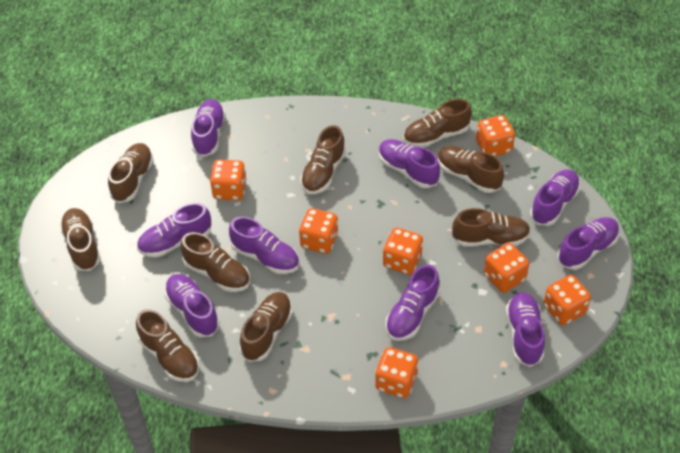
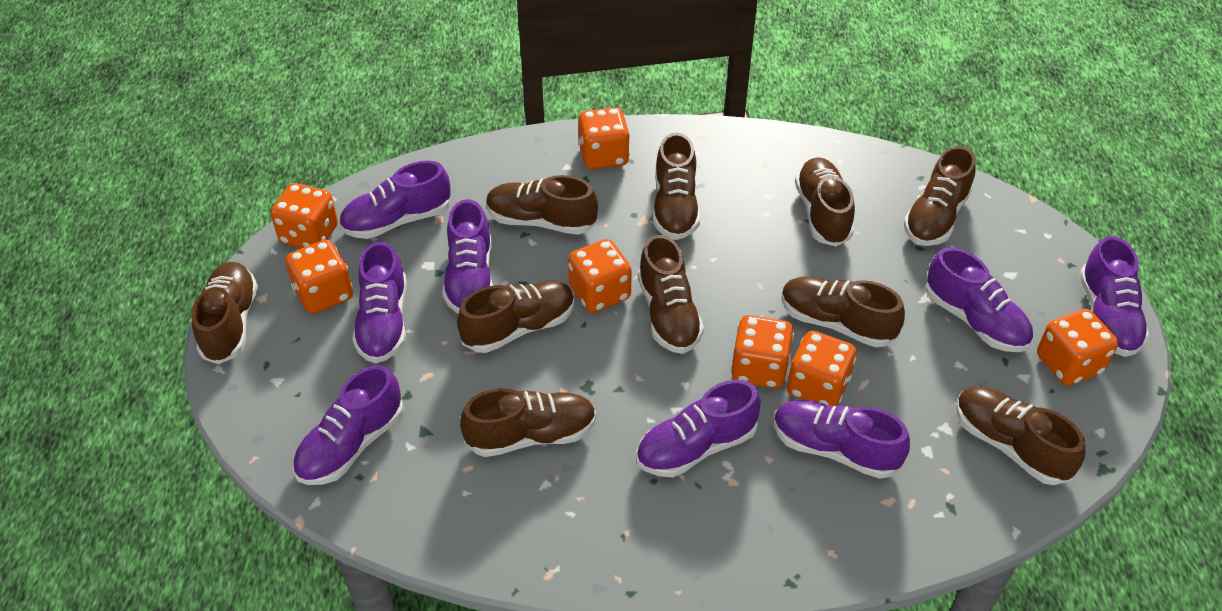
brown shoe: 9 -> 10
purple shoe: 9 -> 8

